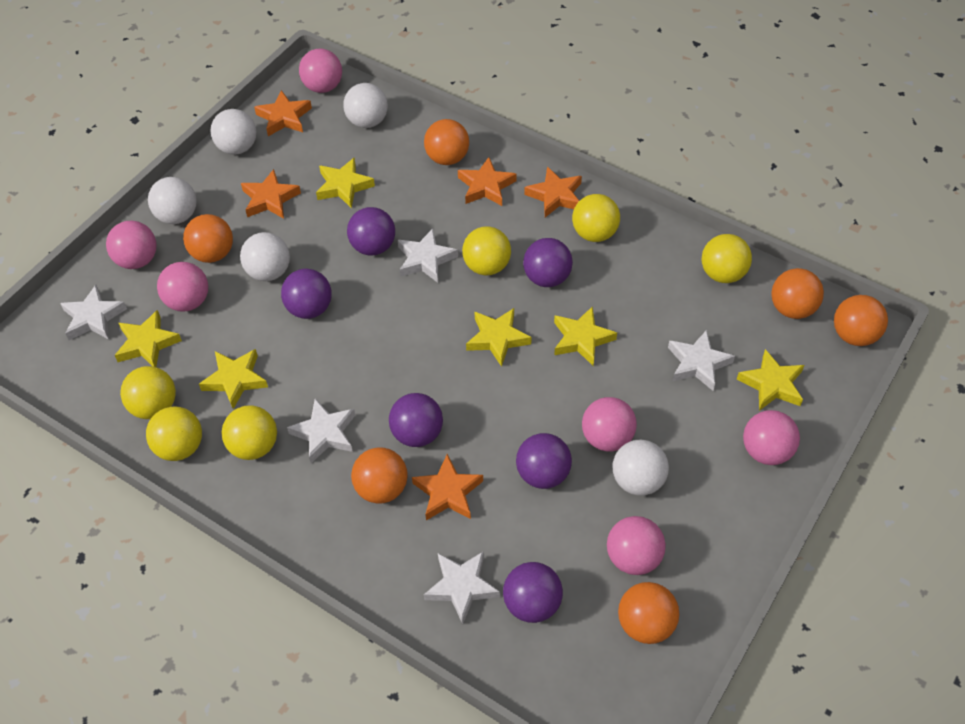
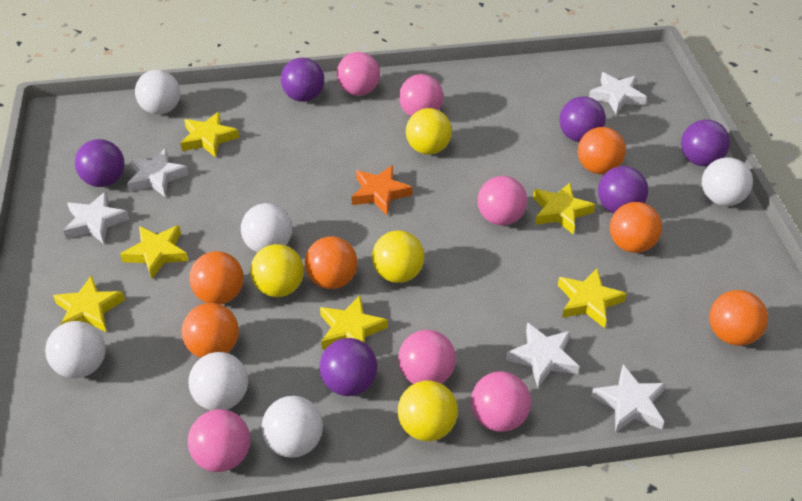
orange star: 5 -> 1
white ball: 5 -> 6
yellow ball: 6 -> 4

